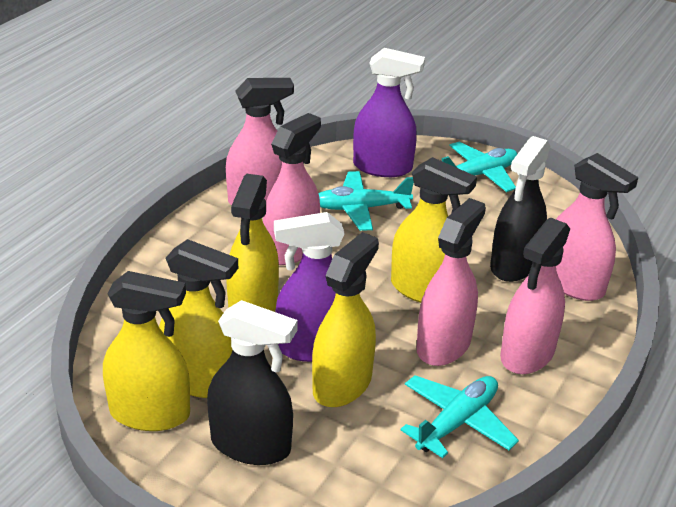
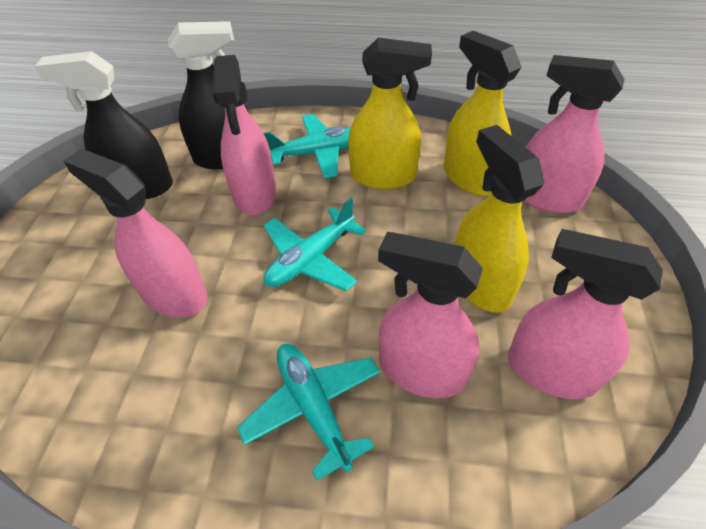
purple spray bottle: 2 -> 0
yellow spray bottle: 5 -> 3

